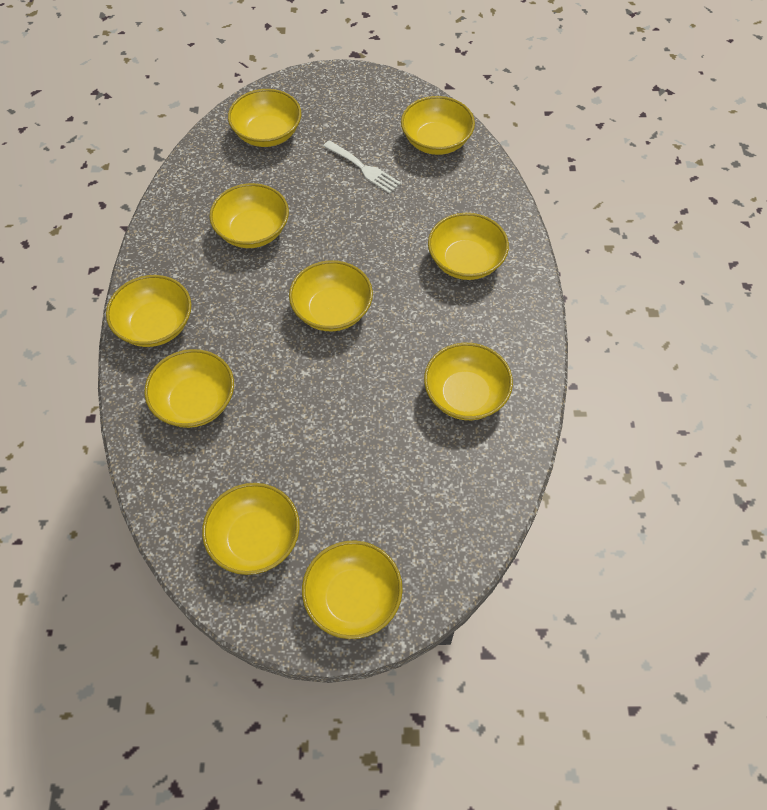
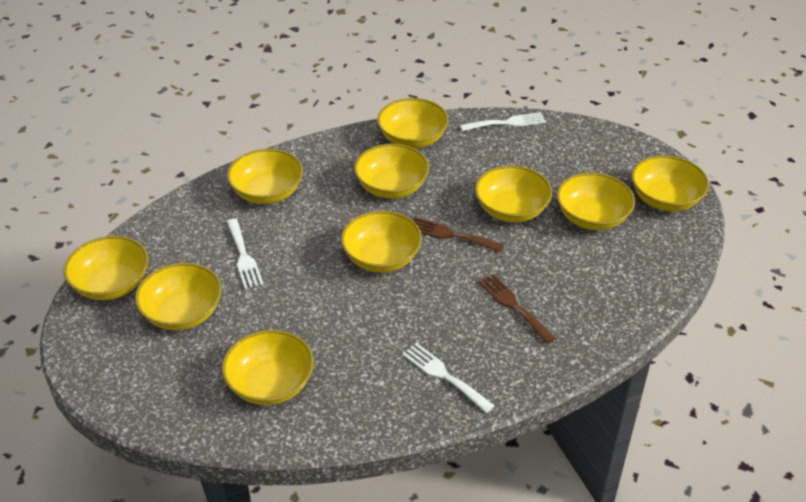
brown fork: 0 -> 2
white fork: 1 -> 3

